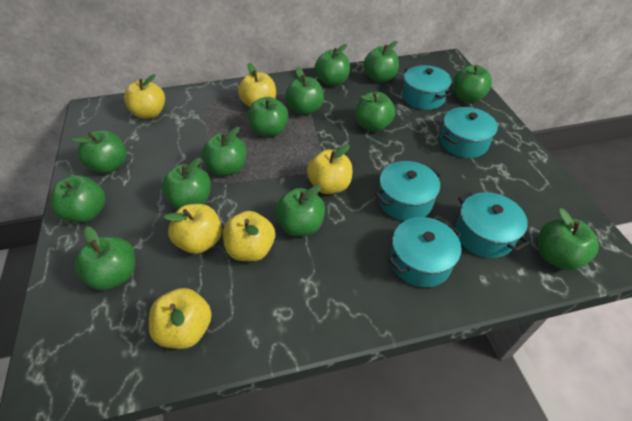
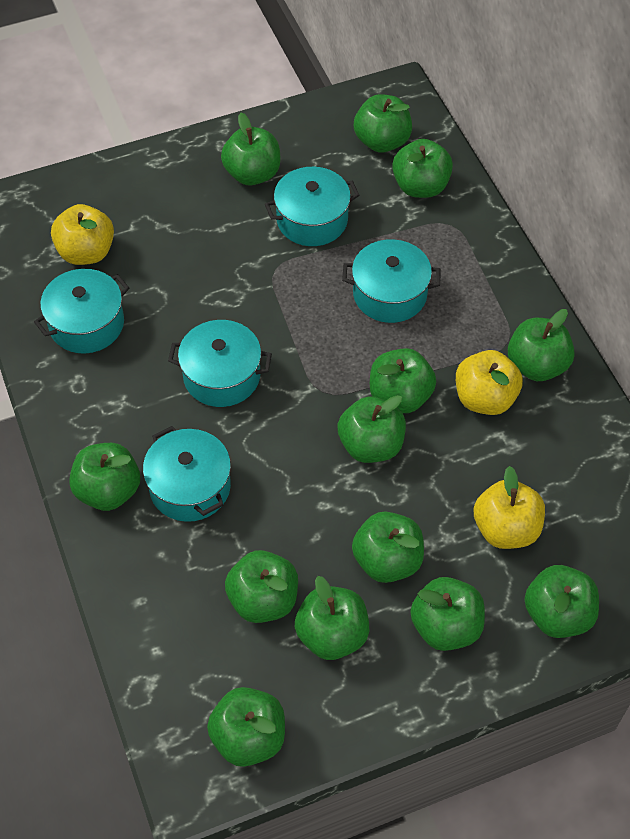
yellow apple: 6 -> 3

